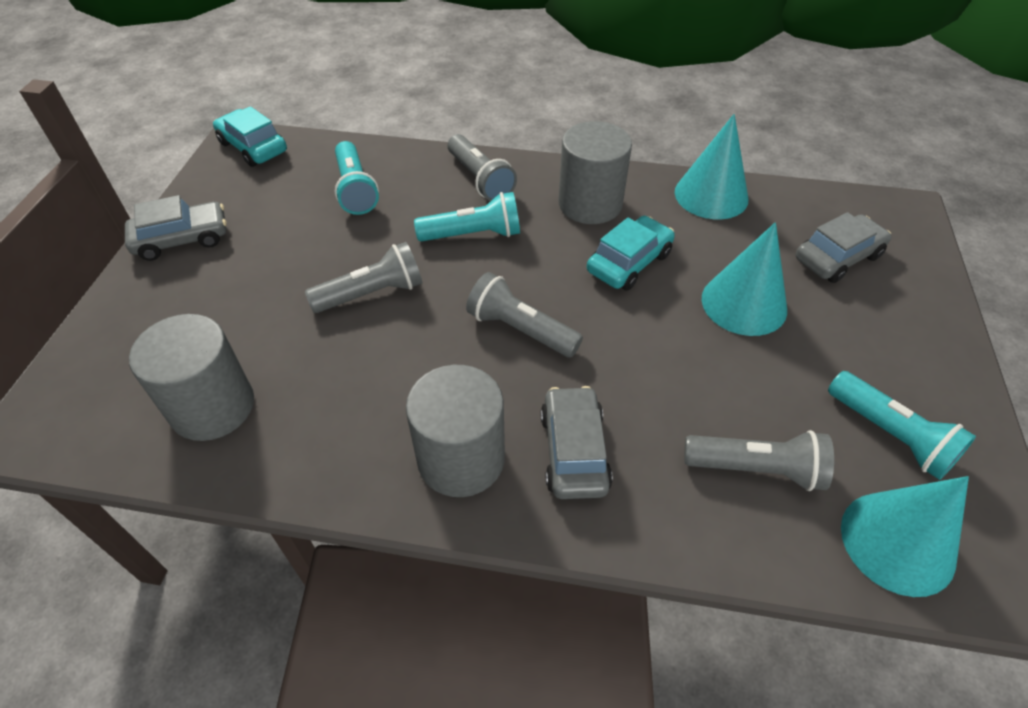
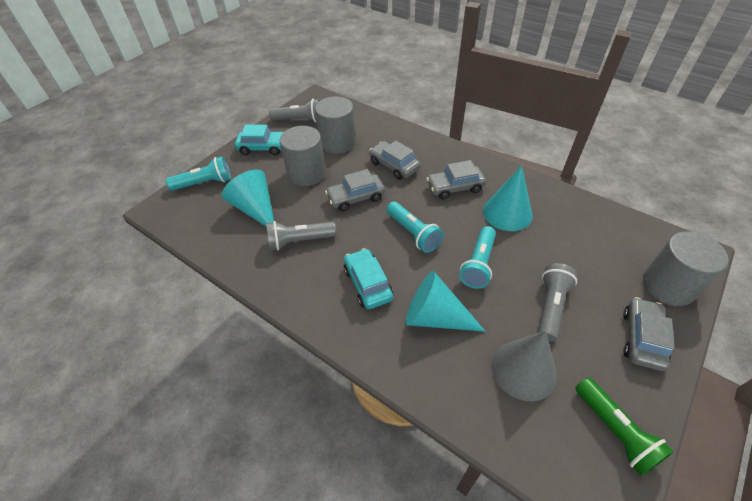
green flashlight: 0 -> 1
grey car: 3 -> 4
grey cone: 0 -> 1
grey flashlight: 4 -> 3

